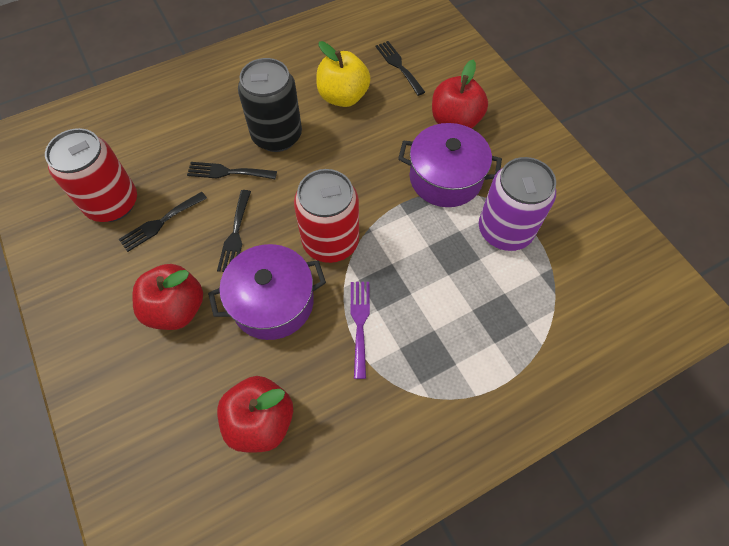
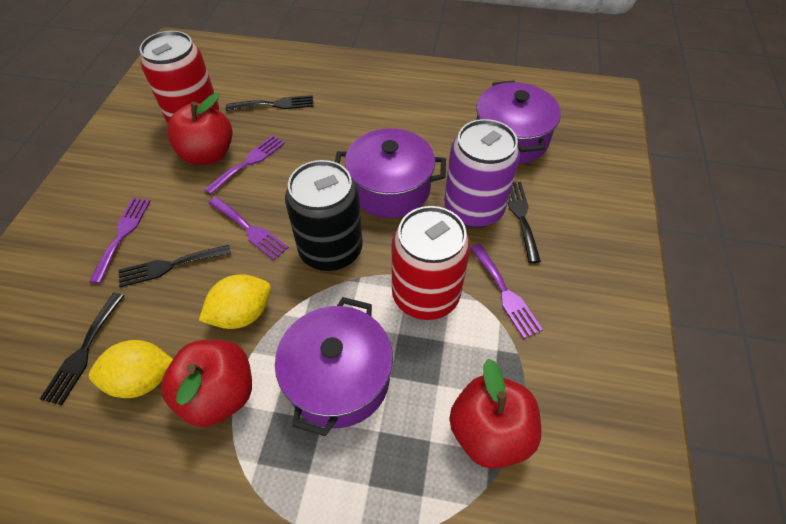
purple fork: 1 -> 4
purple pot: 2 -> 3
yellow apple: 1 -> 0
yellow lemon: 0 -> 2

